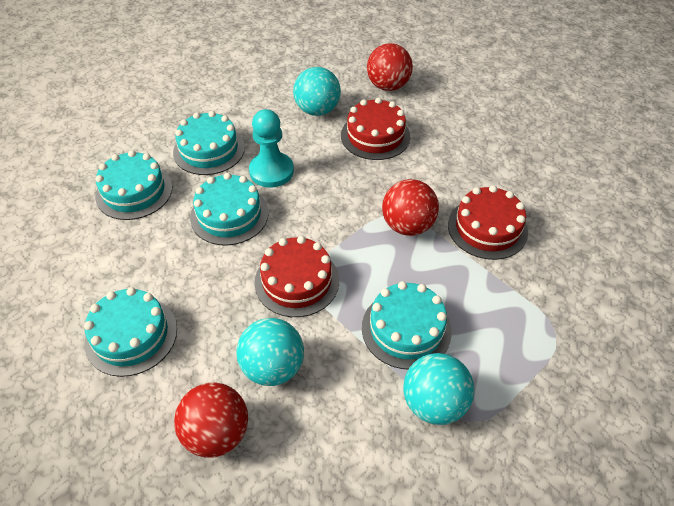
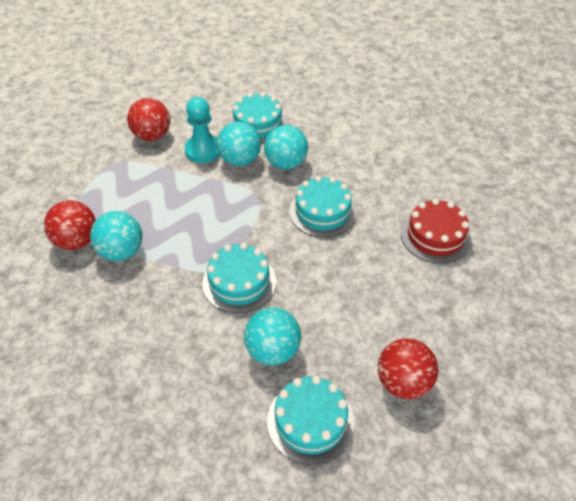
red cake: 3 -> 1
turquoise ball: 3 -> 4
turquoise cake: 5 -> 4

